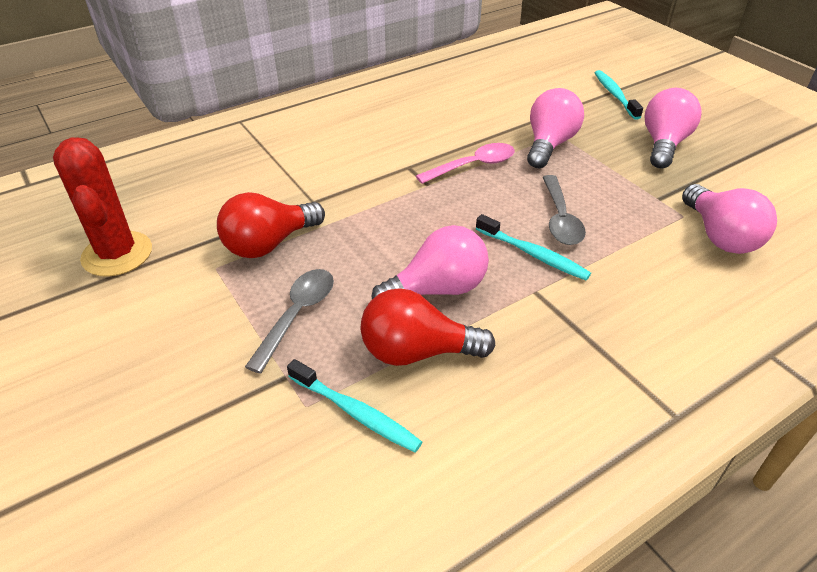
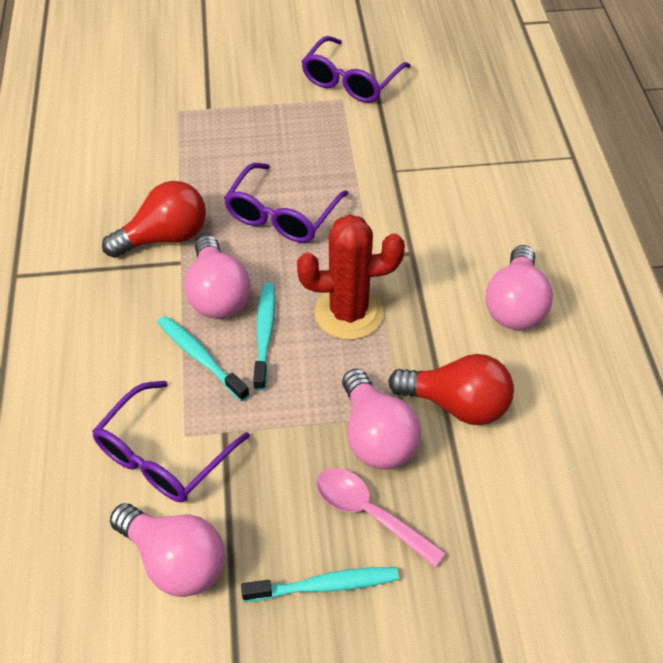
grey spoon: 2 -> 0
purple glasses: 0 -> 3

